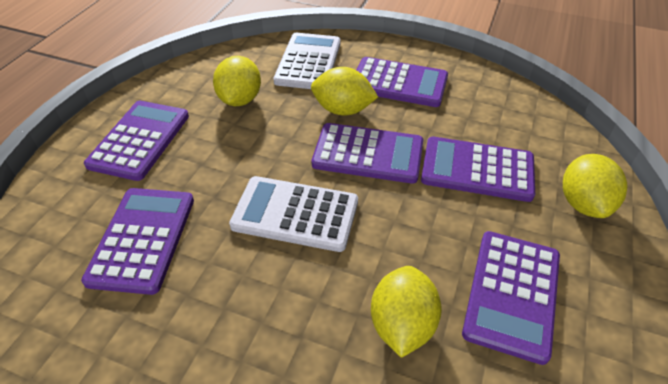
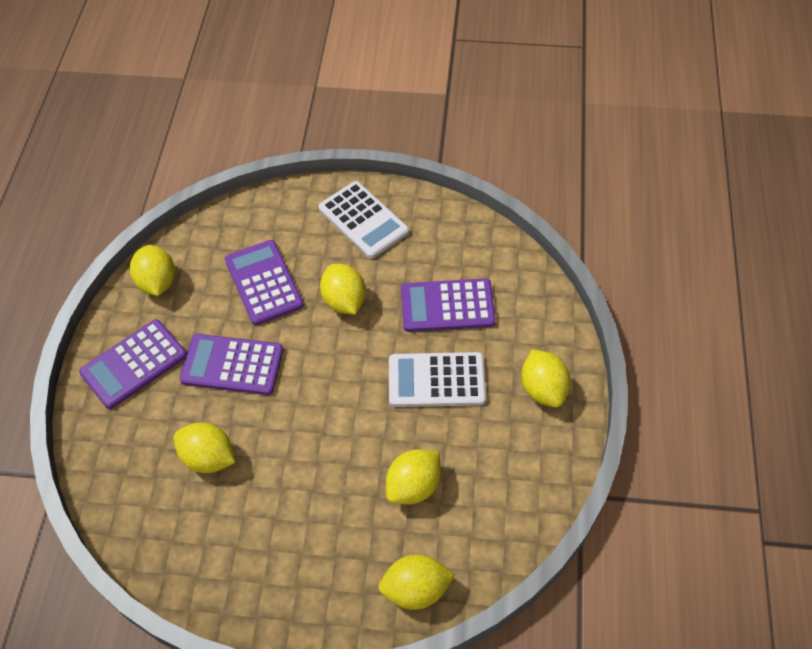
purple calculator: 6 -> 4
yellow lemon: 4 -> 6

